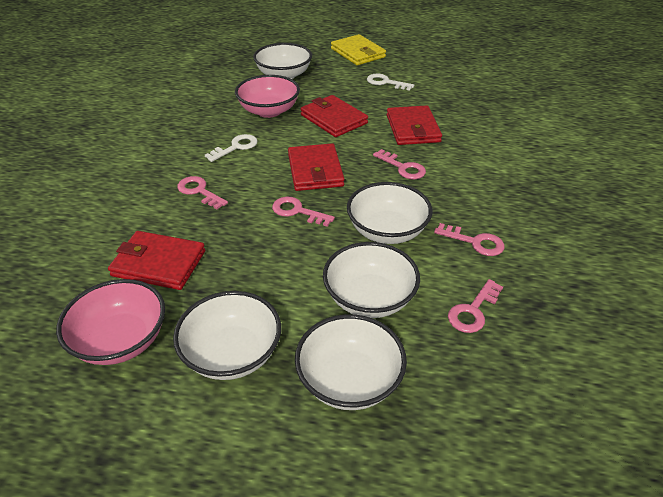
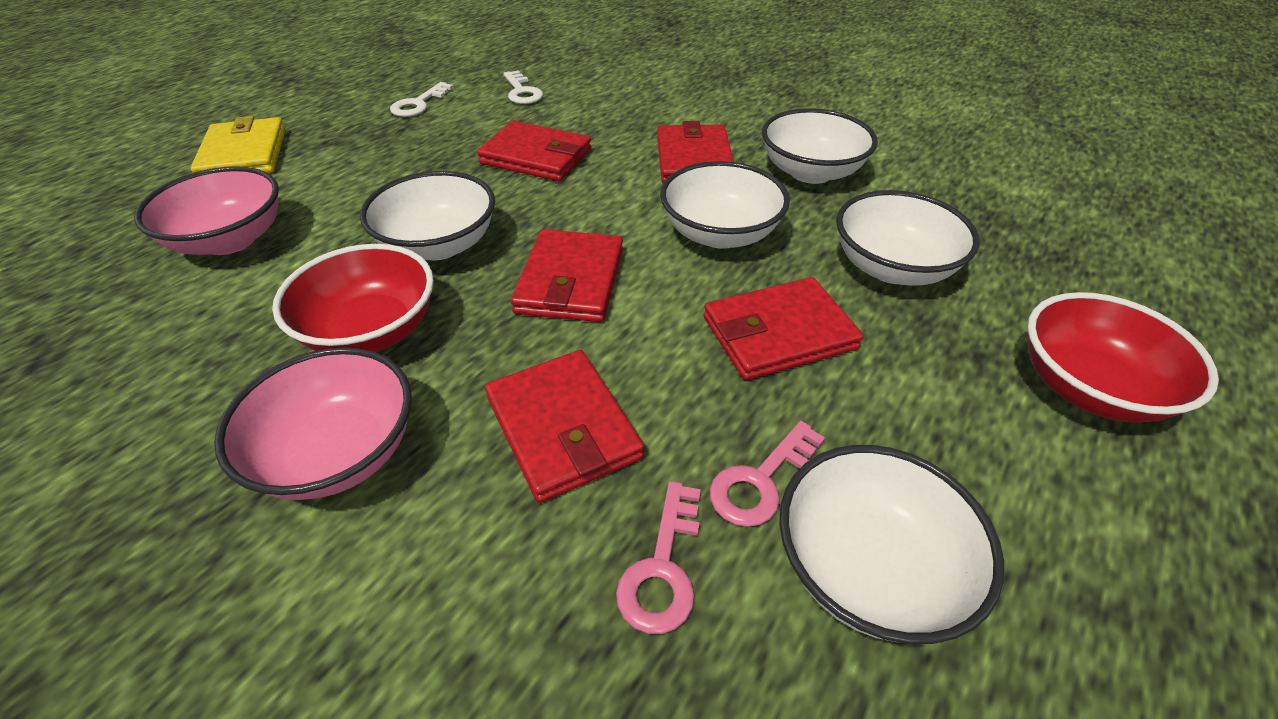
pink key: 5 -> 2
red bowl: 0 -> 2
red wallet: 4 -> 5

